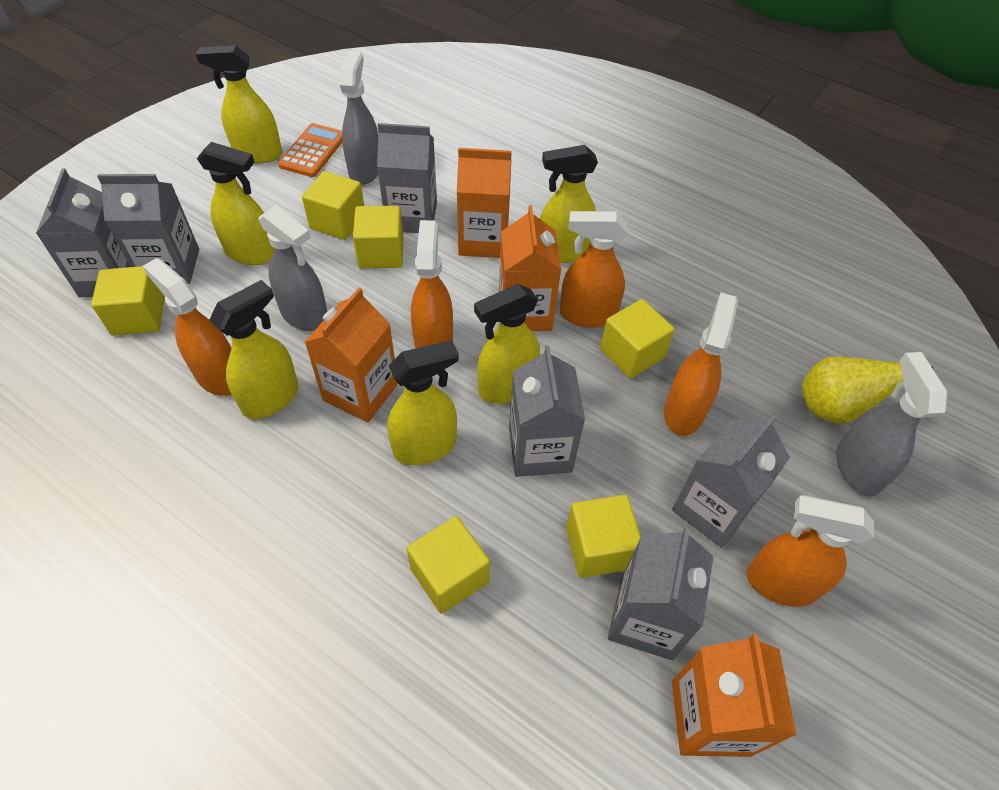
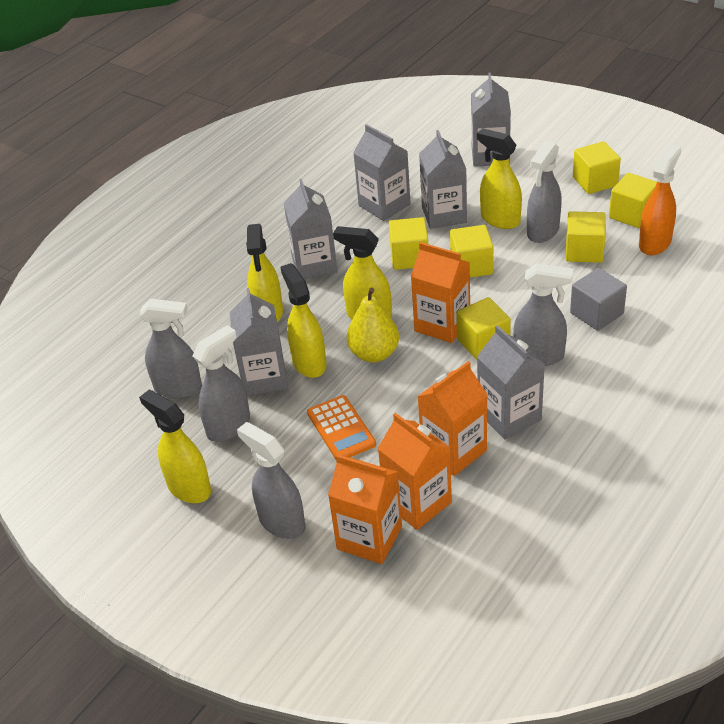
grey cube: 0 -> 1
grey spray bottle: 3 -> 5
orange spray bottle: 5 -> 1
yellow spray bottle: 6 -> 5

